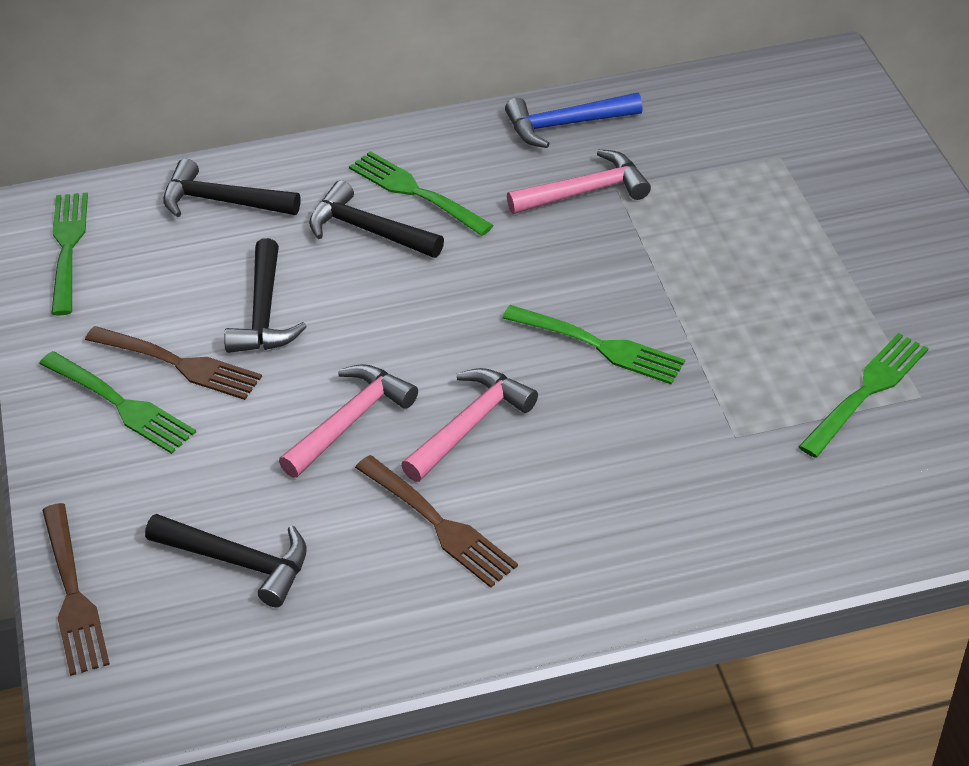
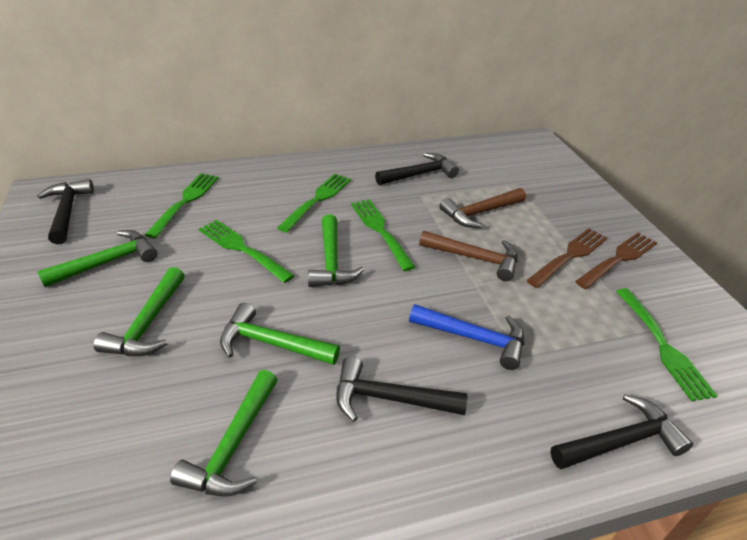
brown fork: 3 -> 2
brown hammer: 0 -> 2
green hammer: 0 -> 5
pink hammer: 3 -> 0

